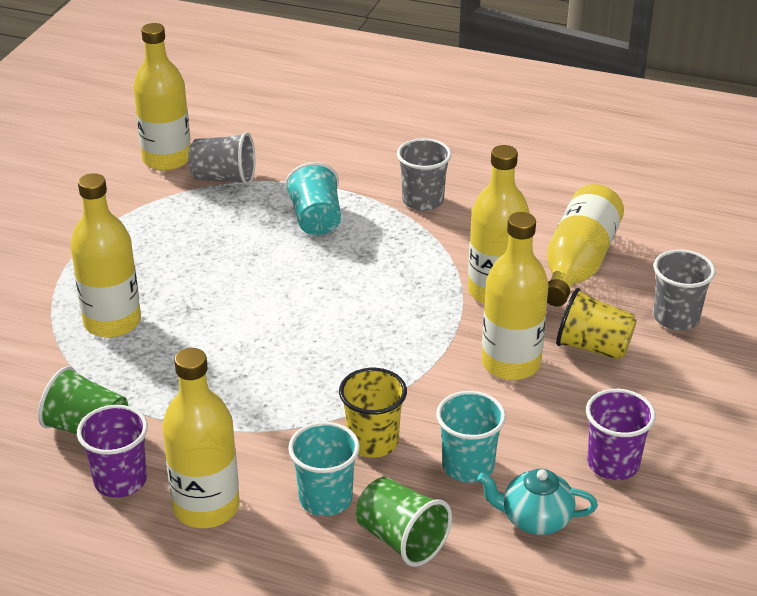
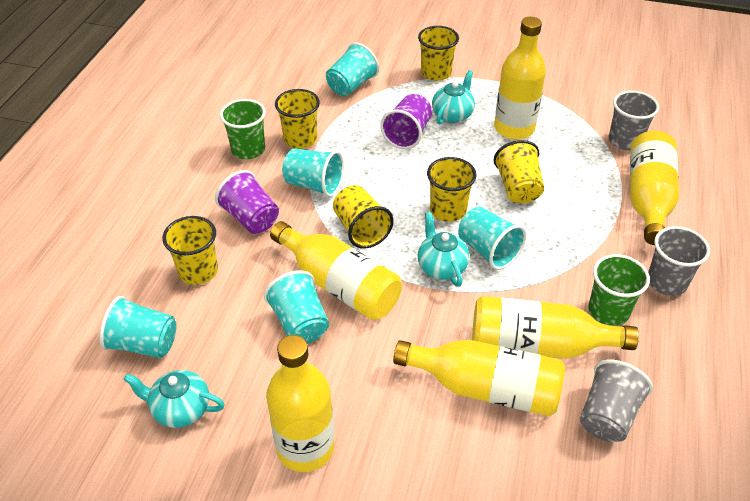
turquoise cup: 3 -> 5
turquoise teapot: 1 -> 3
yellow cup: 2 -> 6

